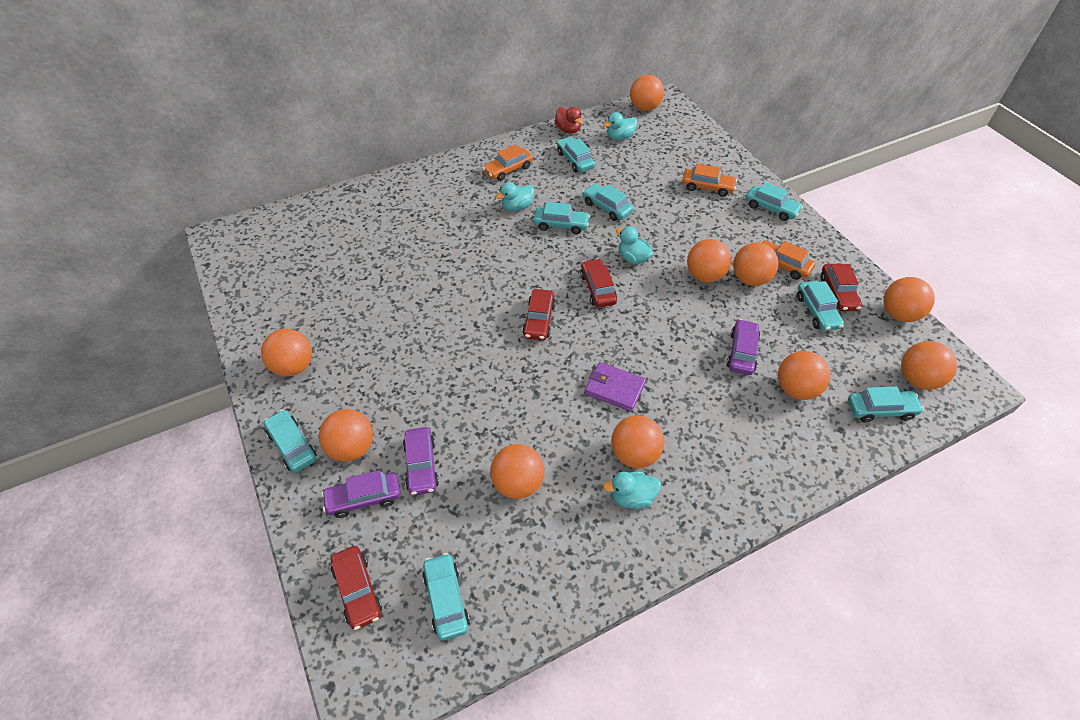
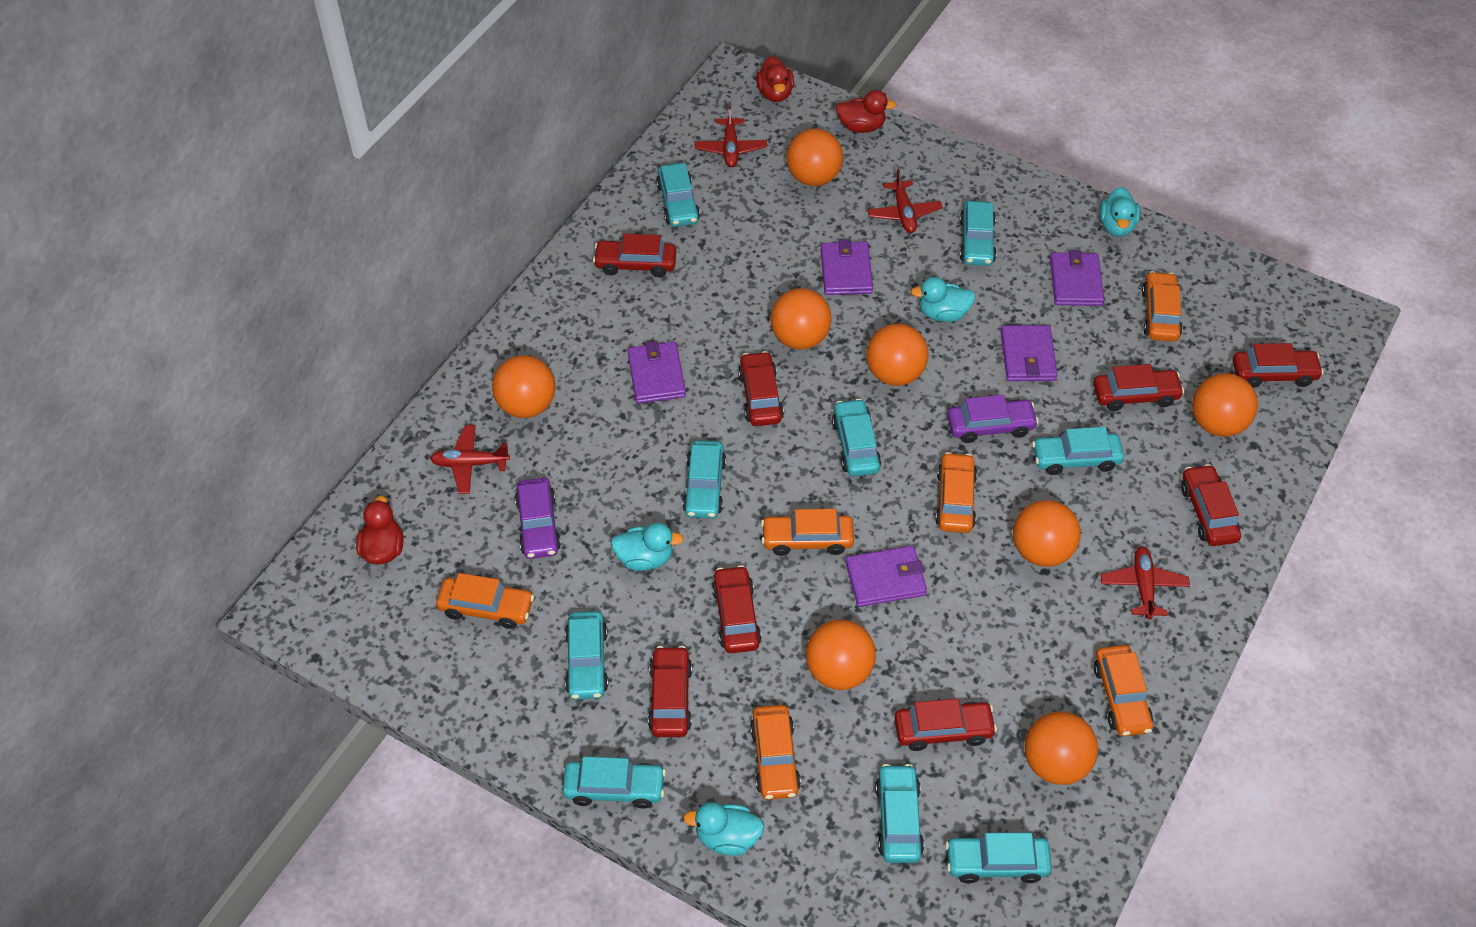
orange ball: 10 -> 8
orange car: 3 -> 6
purple car: 3 -> 2
purple wallet: 1 -> 5
red car: 4 -> 8
red duck: 1 -> 3
red plane: 0 -> 4
turquoise car: 8 -> 9

